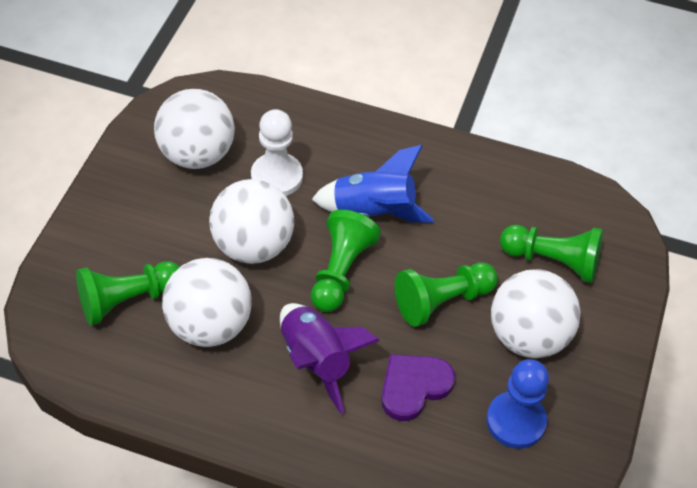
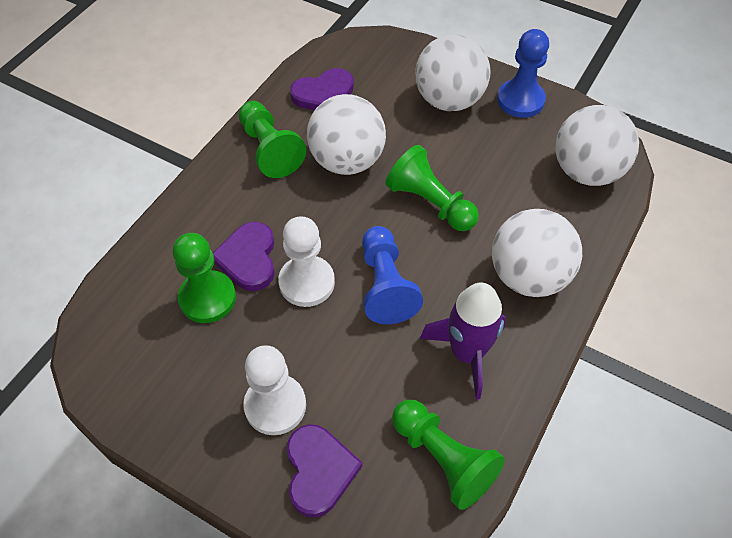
blue pawn: 1 -> 2
blue rocket: 1 -> 0
purple heart: 1 -> 3
white pawn: 1 -> 2

